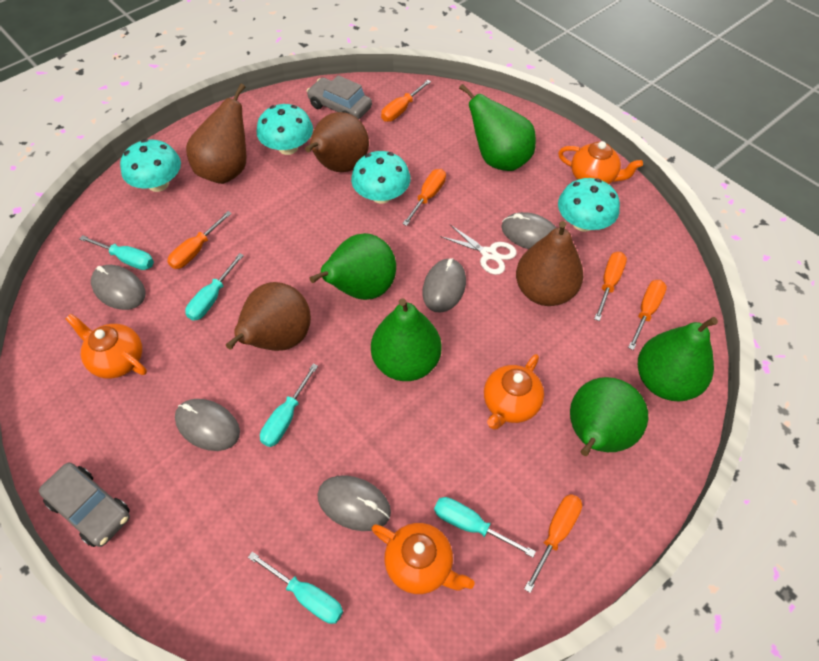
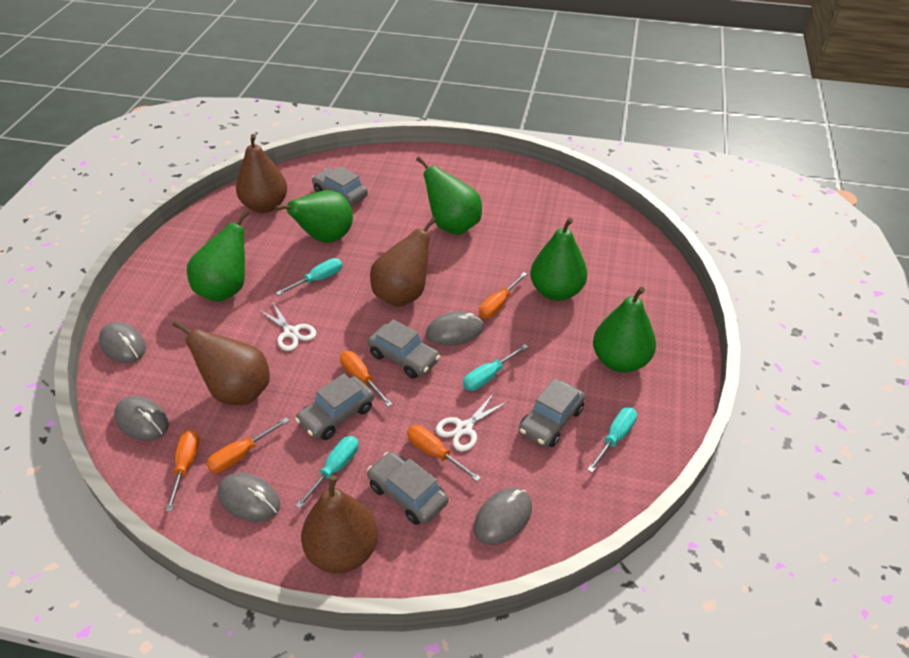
grey car: 2 -> 5
orange screwdriver: 6 -> 5
orange teapot: 4 -> 0
turquoise mushroom: 4 -> 0
turquoise screwdriver: 5 -> 4
white scissors: 1 -> 2

